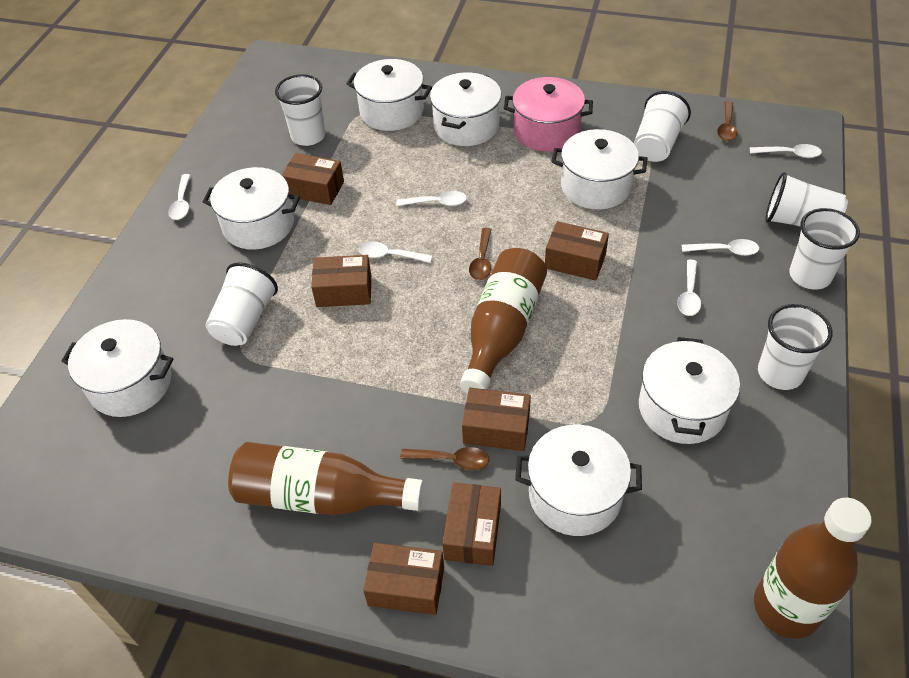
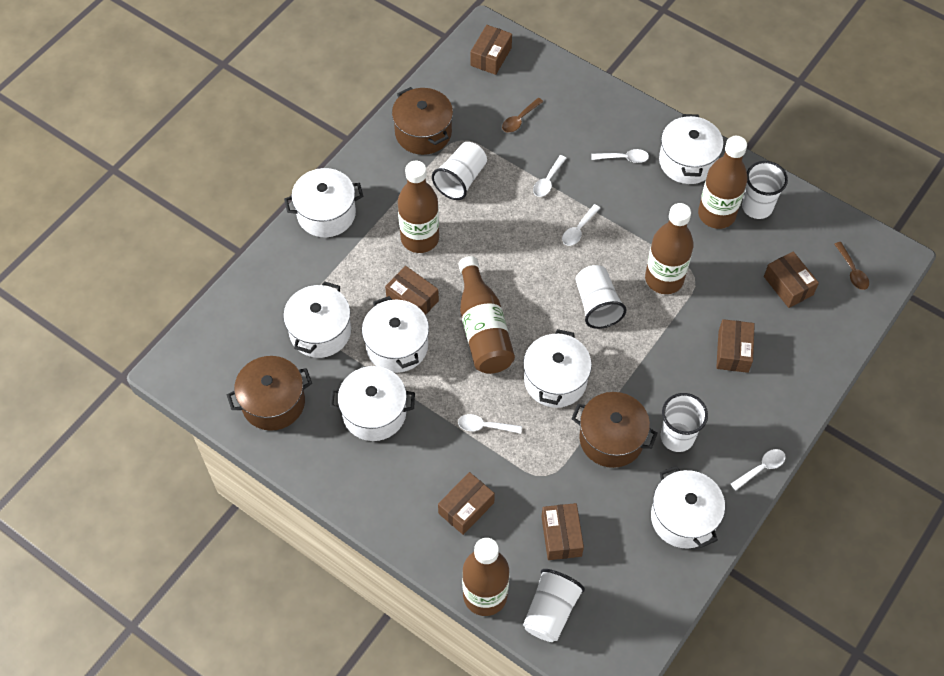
brown bottle: 3 -> 5
brown pot: 0 -> 3
brown spoon: 3 -> 2
pink pot: 1 -> 0
white cup: 6 -> 5
white spoon: 6 -> 5

